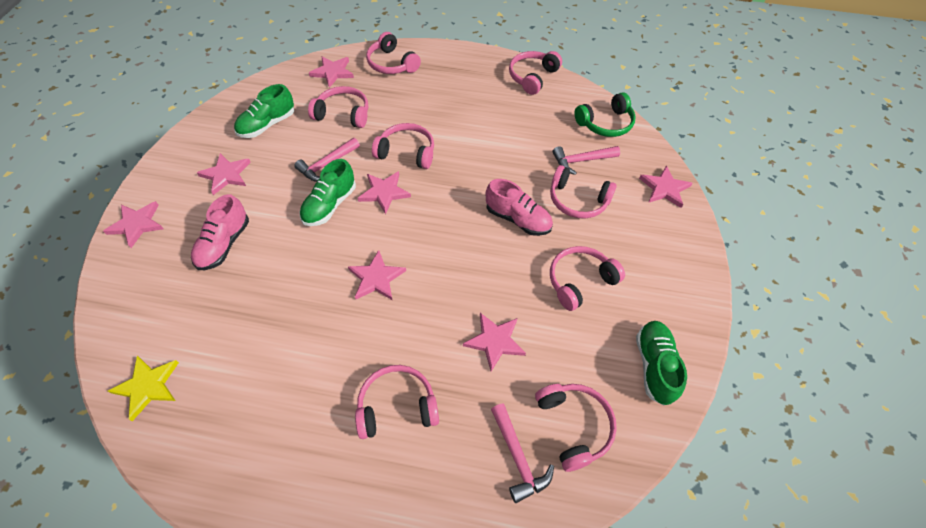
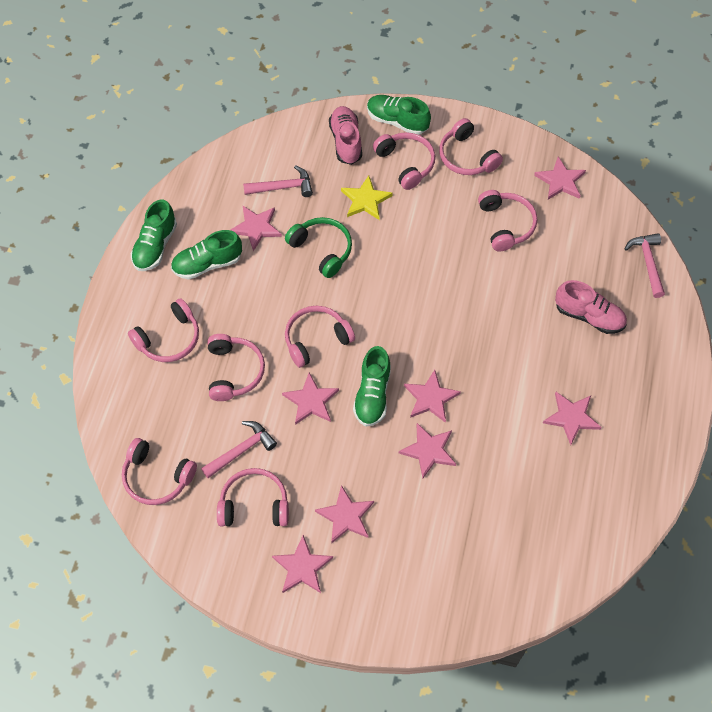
green shoe: 3 -> 4
pink star: 7 -> 8

